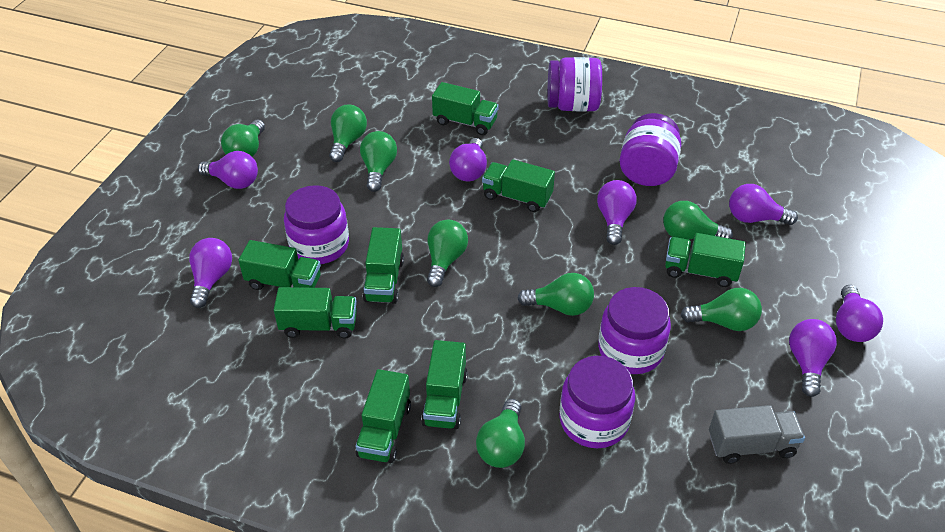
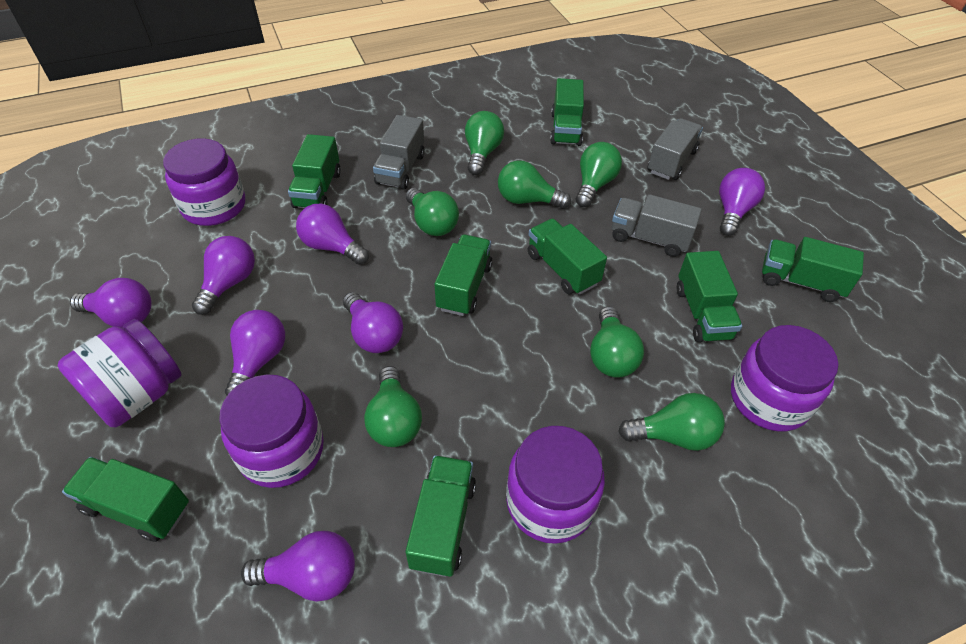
green light bulb: 8 -> 7
grey truck: 1 -> 3

